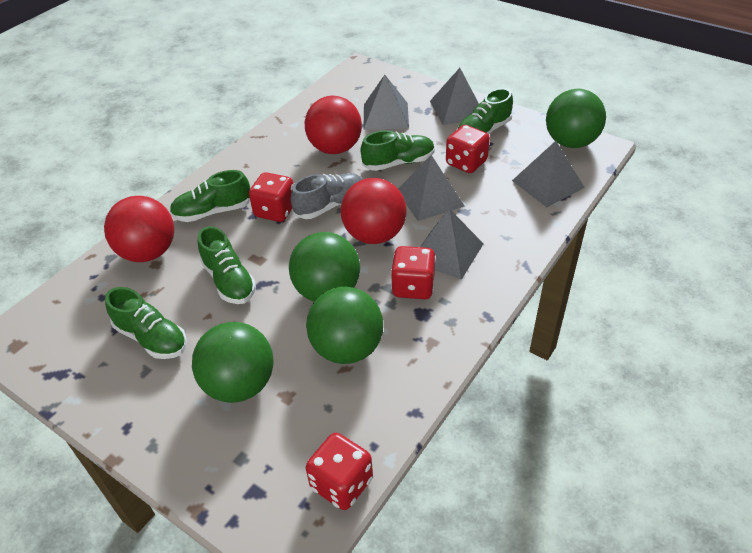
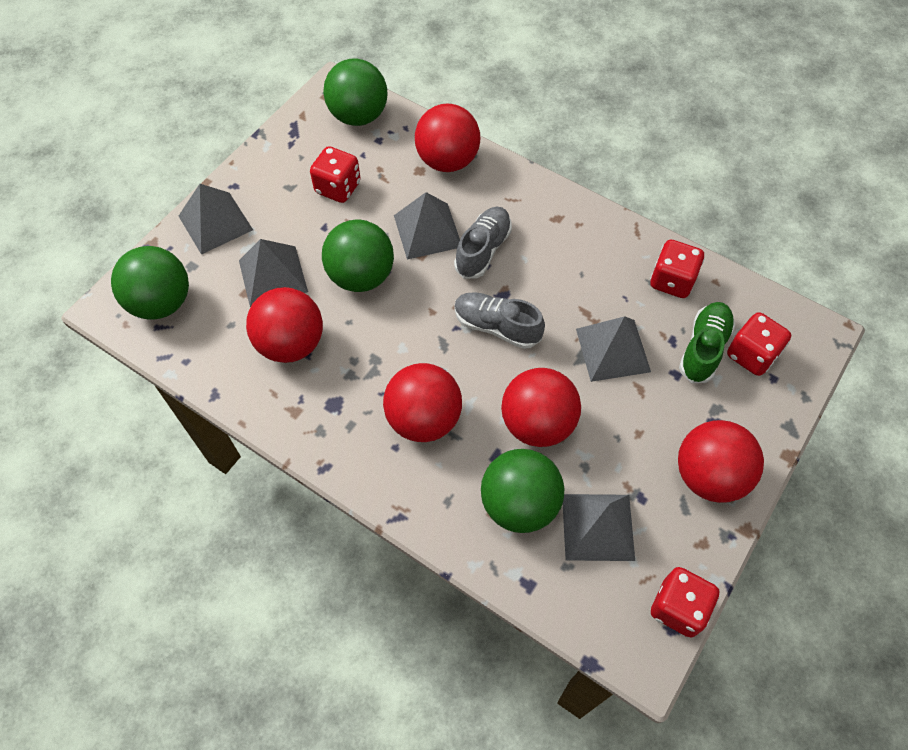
green shoe: 5 -> 1
grey shoe: 1 -> 2
red ball: 3 -> 5

